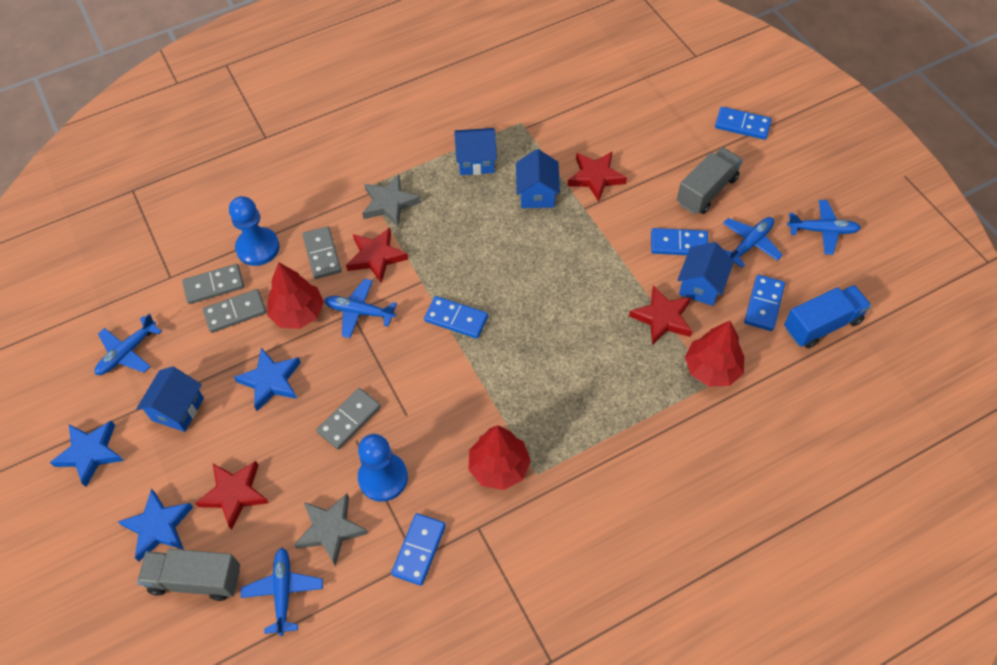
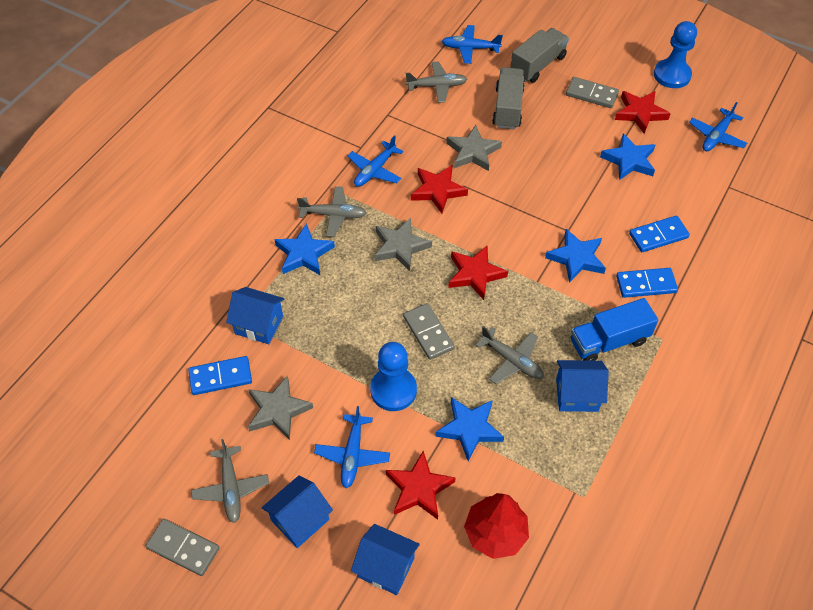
blue domino: 5 -> 3
blue plane: 5 -> 4
blue star: 3 -> 4
grey domino: 4 -> 3
grey plane: 0 -> 4
grey star: 2 -> 3
red tree: 3 -> 1

